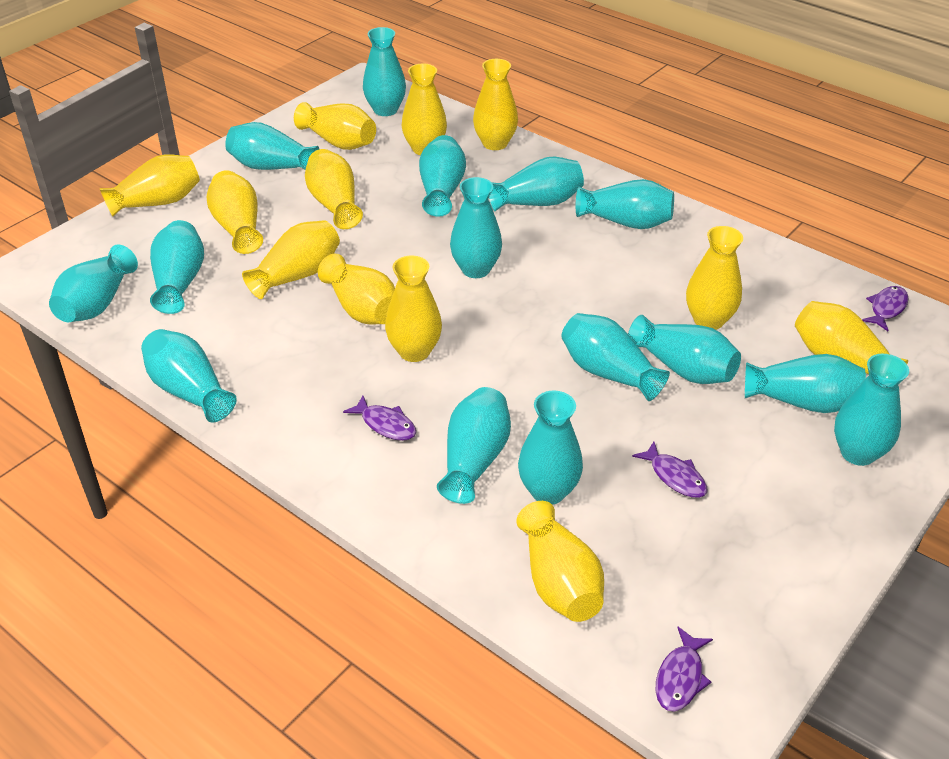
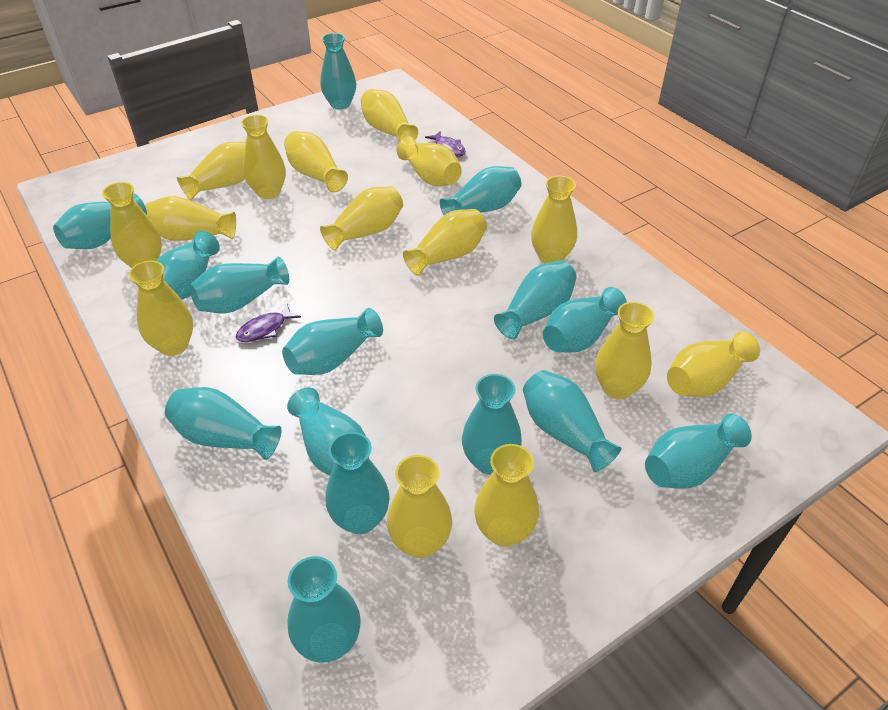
purple fish: 4 -> 2
yellow vase: 12 -> 15

